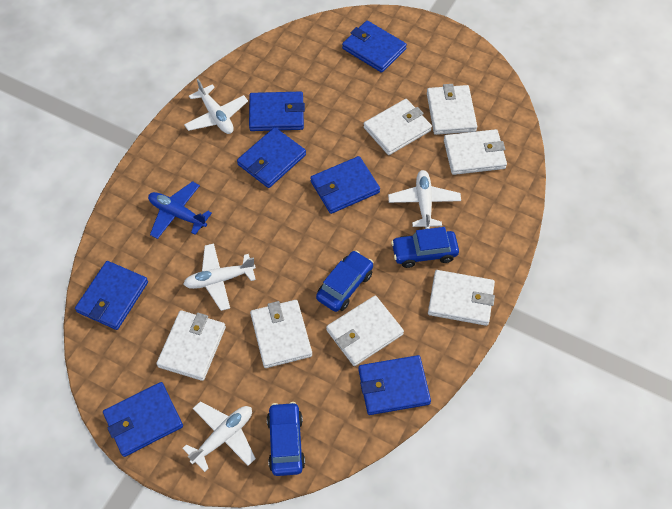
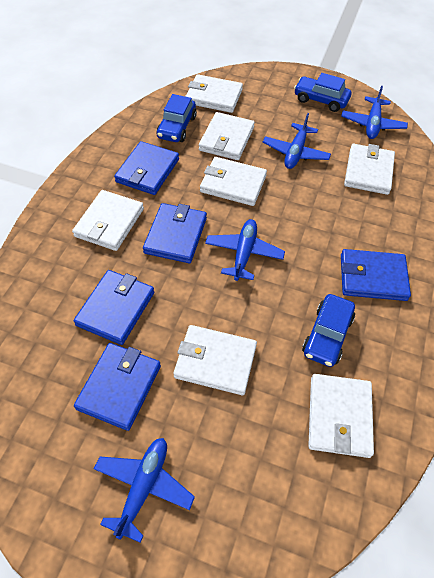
blue plane: 1 -> 4
blue wallet: 7 -> 5
white plane: 4 -> 0

